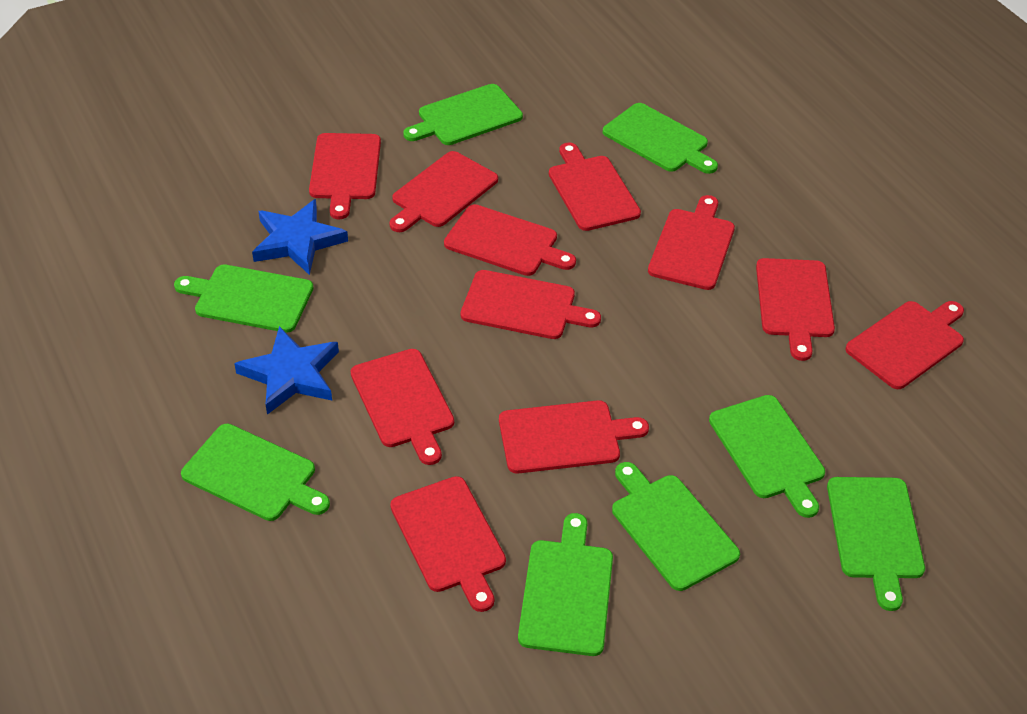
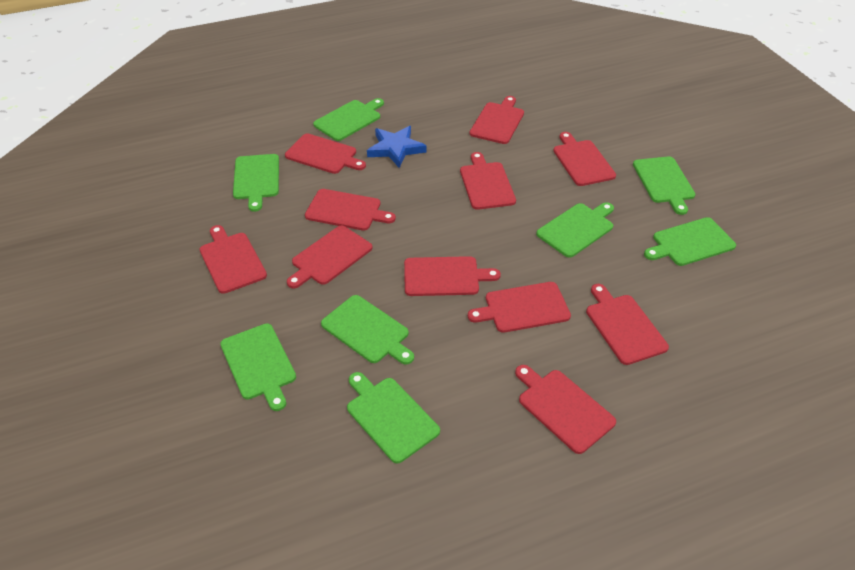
blue star: 2 -> 1

